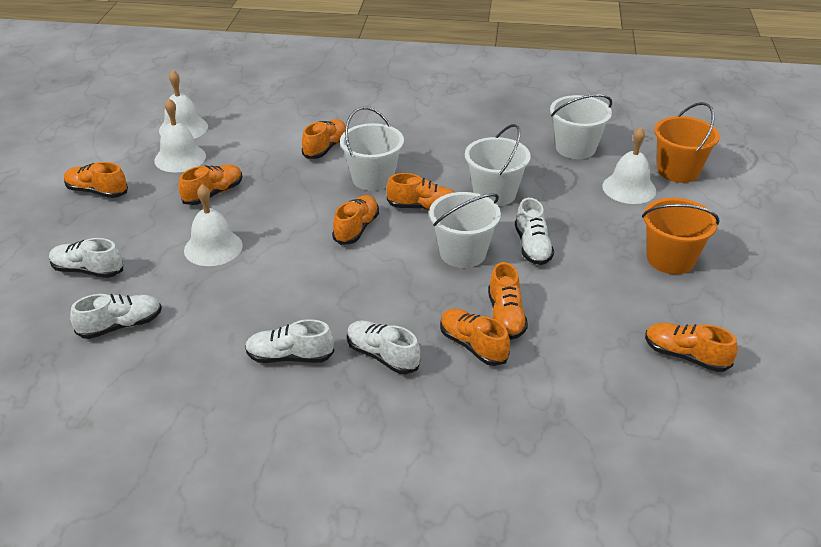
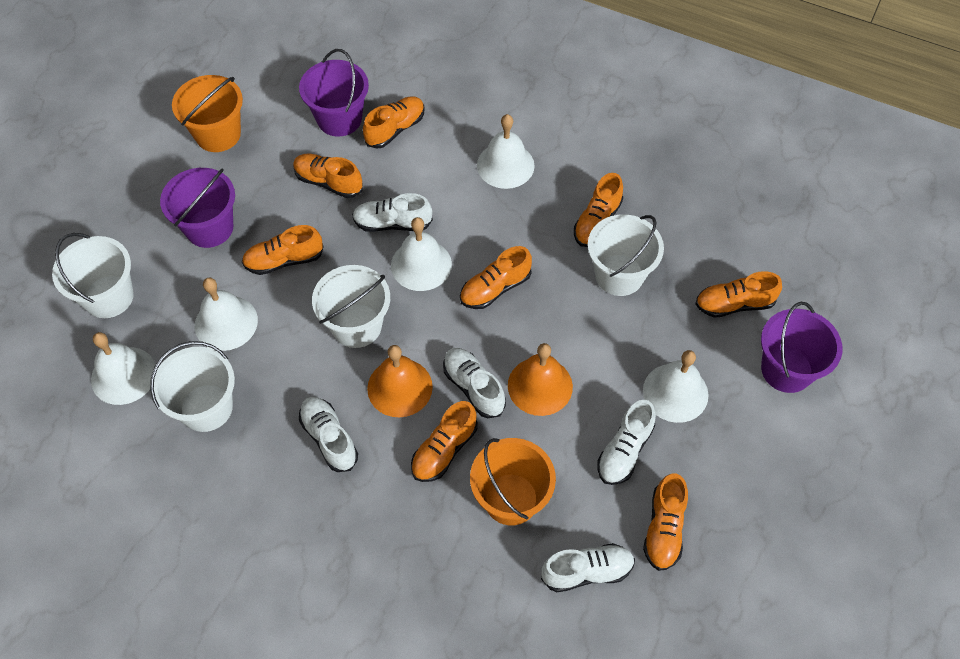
orange bell: 0 -> 2
purple bucket: 0 -> 3
white bell: 4 -> 5

